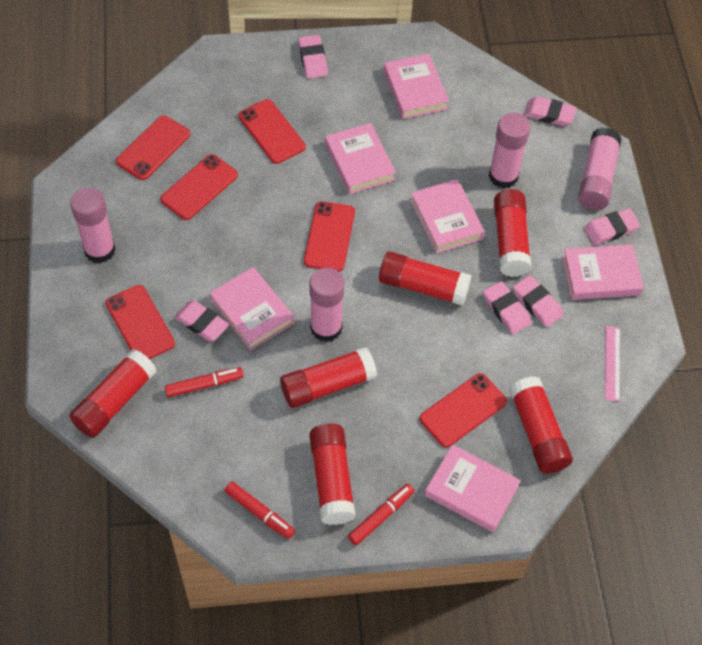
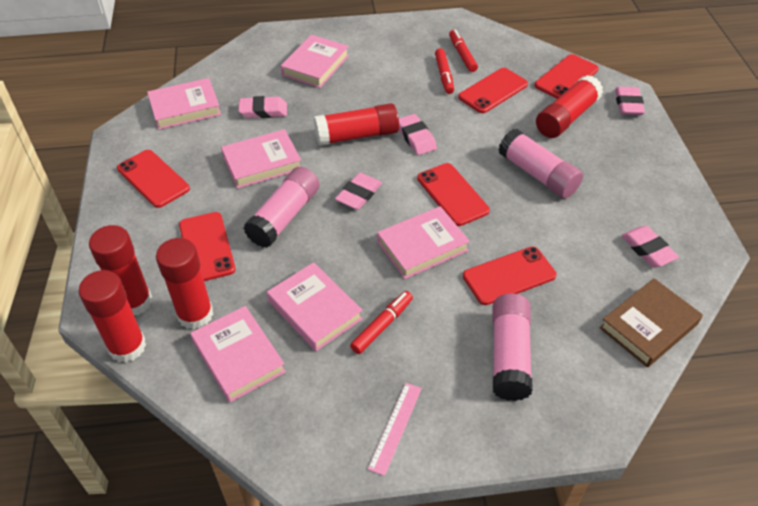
brown book: 0 -> 1
pink eraser: 6 -> 5
pink glue stick: 4 -> 3
red glue stick: 6 -> 5

